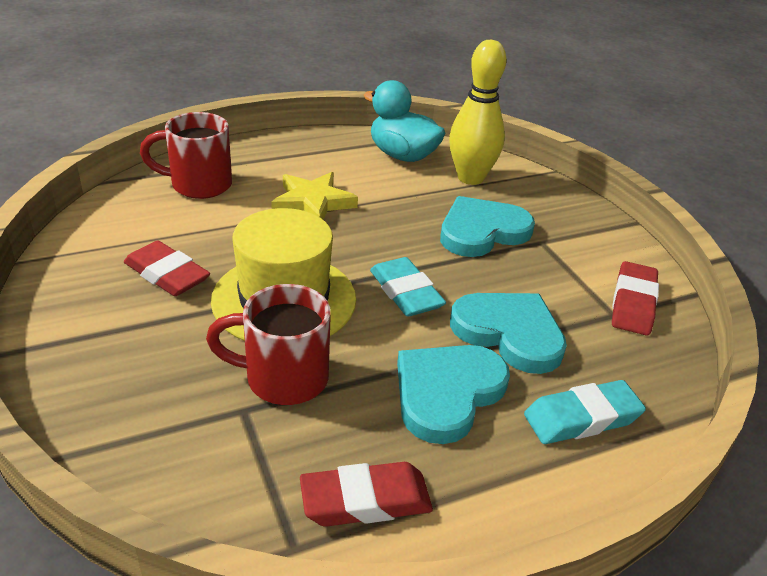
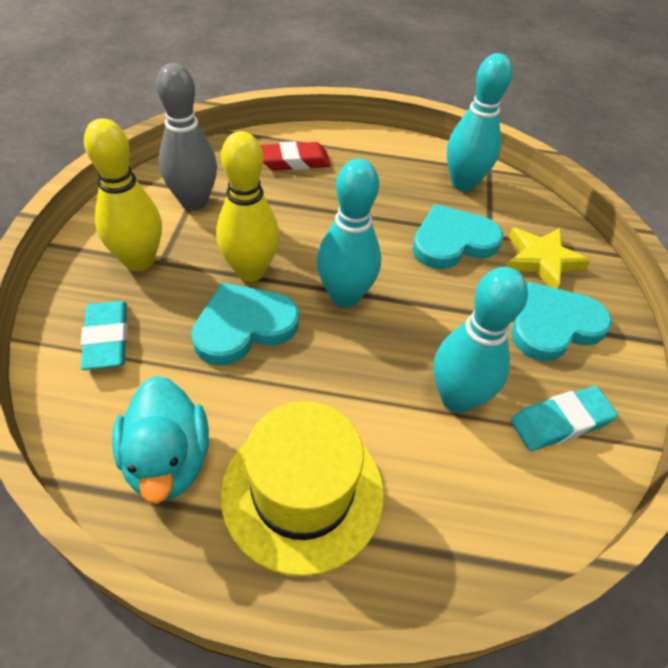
grey bowling pin: 0 -> 1
red eraser: 3 -> 1
red mug: 2 -> 0
turquoise bowling pin: 0 -> 3
yellow bowling pin: 1 -> 2

